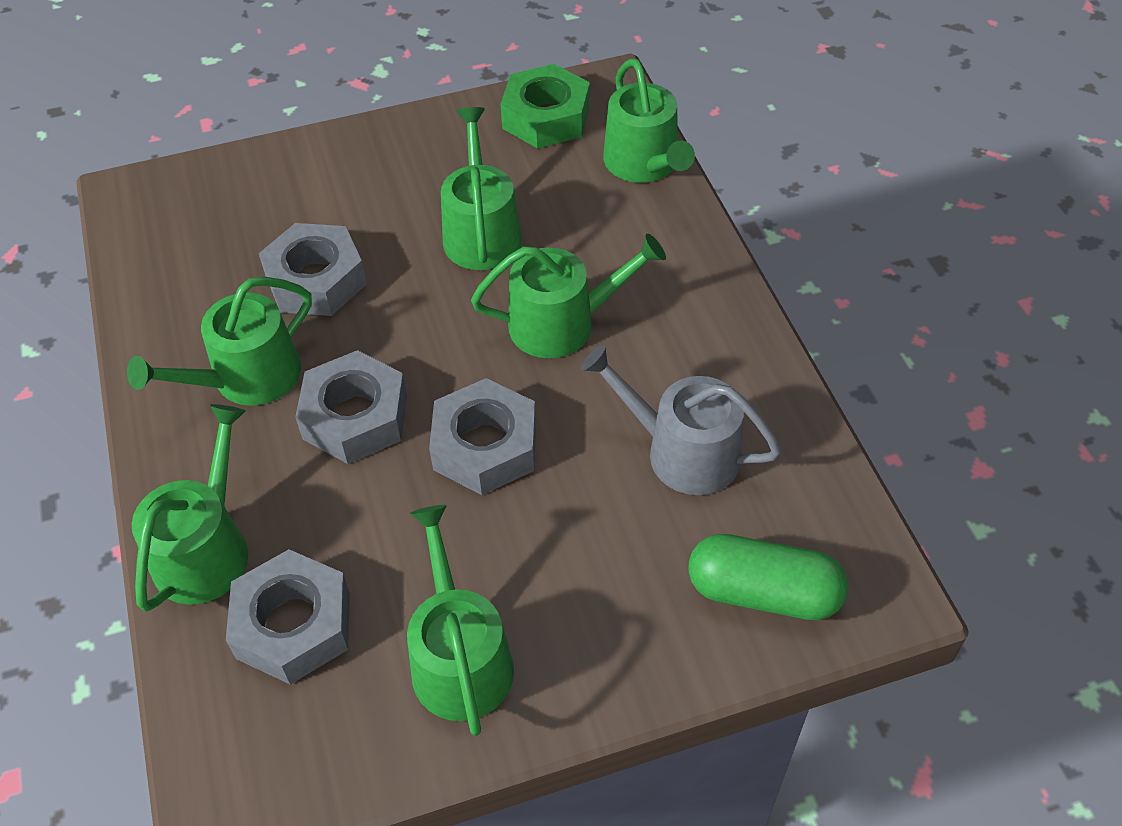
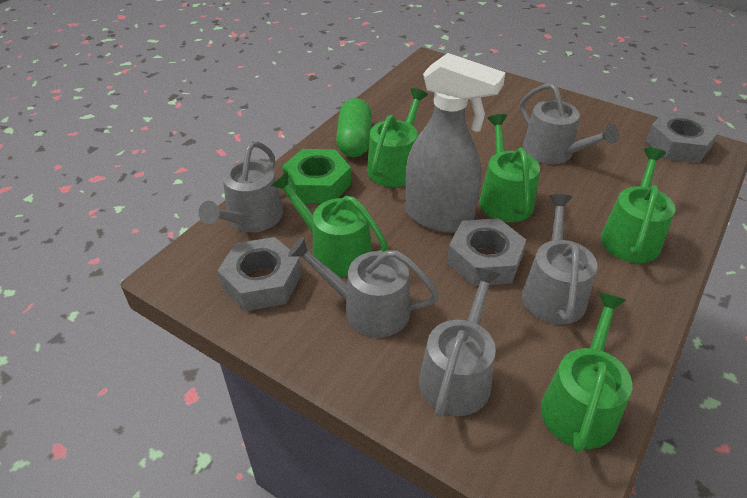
green watering can: 6 -> 5
grey nut: 4 -> 3
grey spray bottle: 0 -> 1
grey watering can: 1 -> 5

